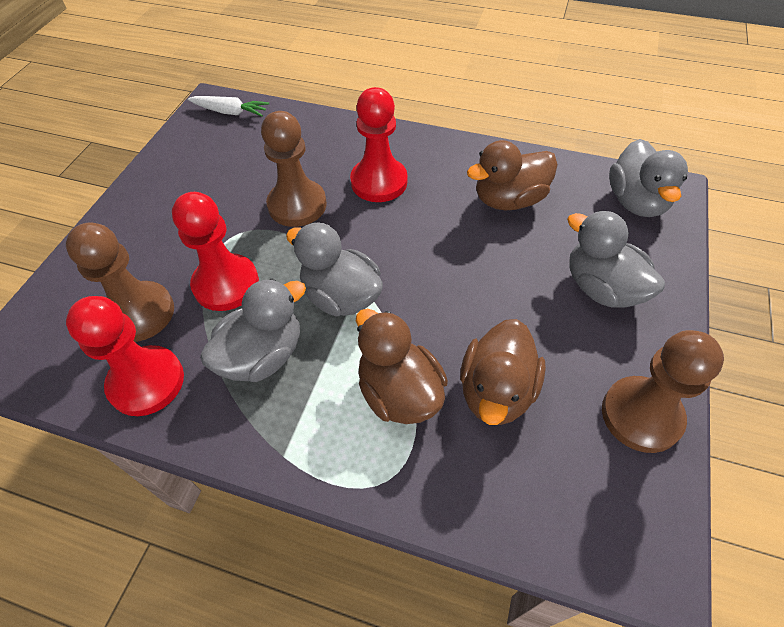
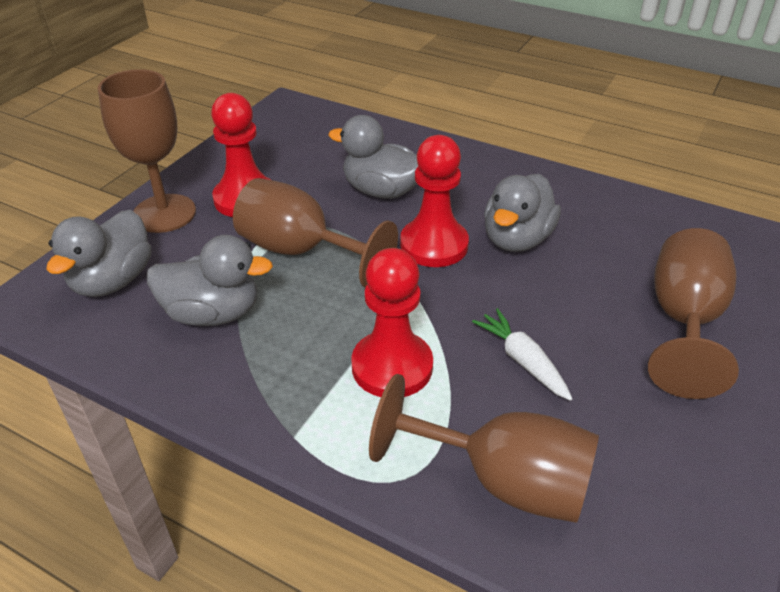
brown duck: 3 -> 0
brown goblet: 0 -> 4
brown pawn: 3 -> 0

